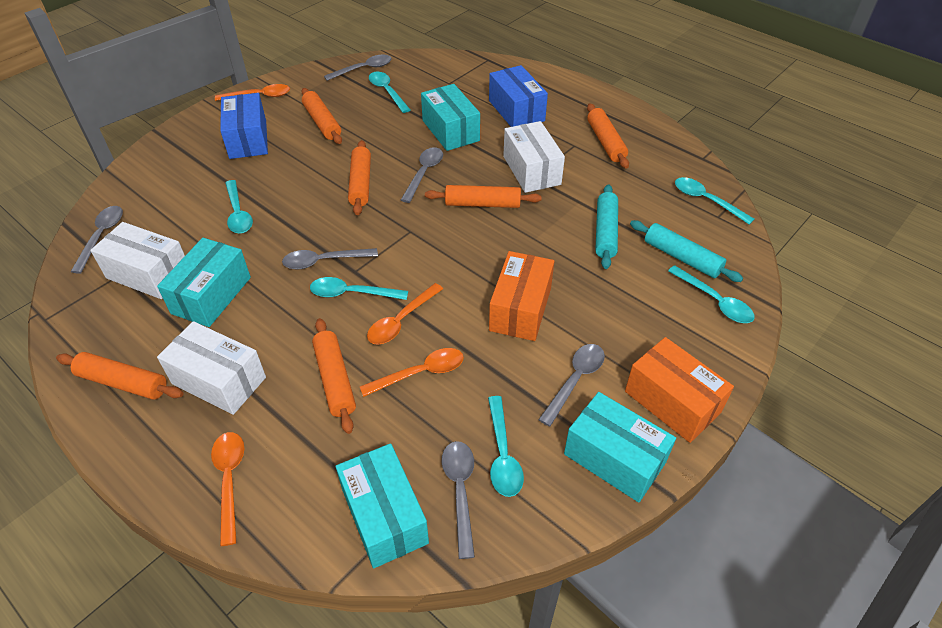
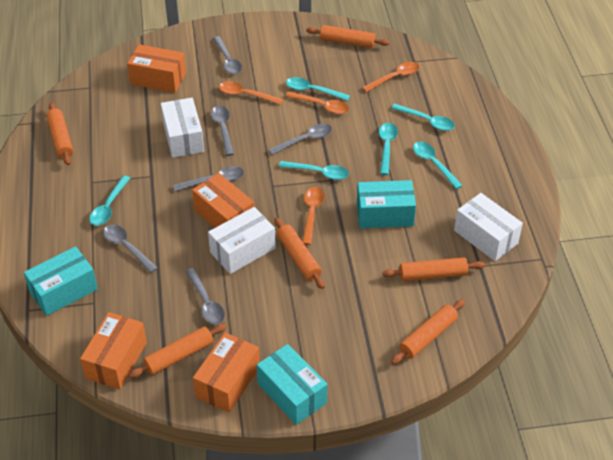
blue box: 2 -> 0
orange box: 2 -> 4
turquoise box: 4 -> 3
turquoise rolling pin: 2 -> 0

